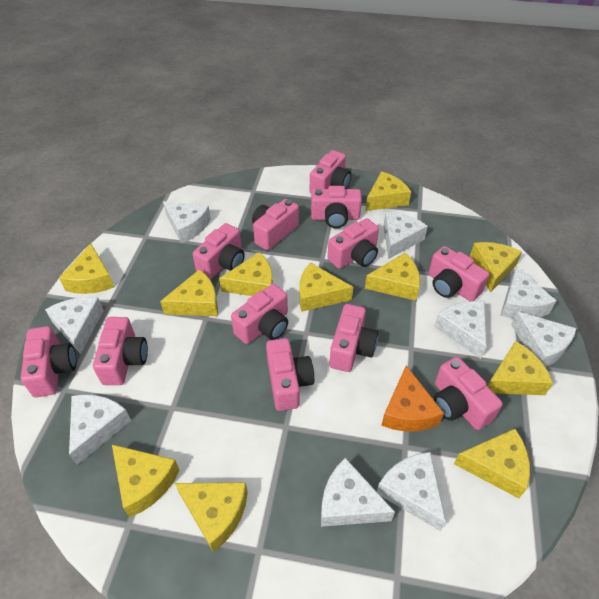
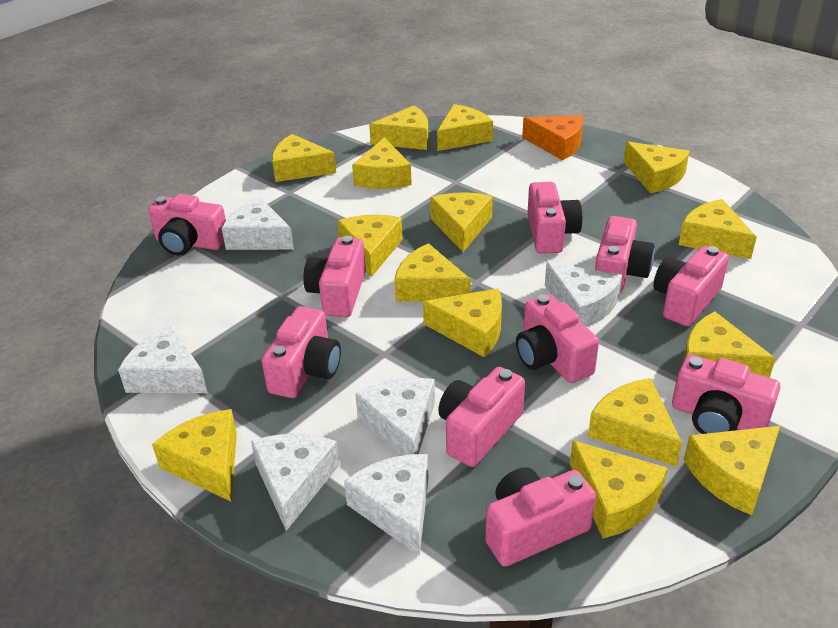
pink camera: 12 -> 10
white cheese: 9 -> 6
yellow cheese: 11 -> 15

